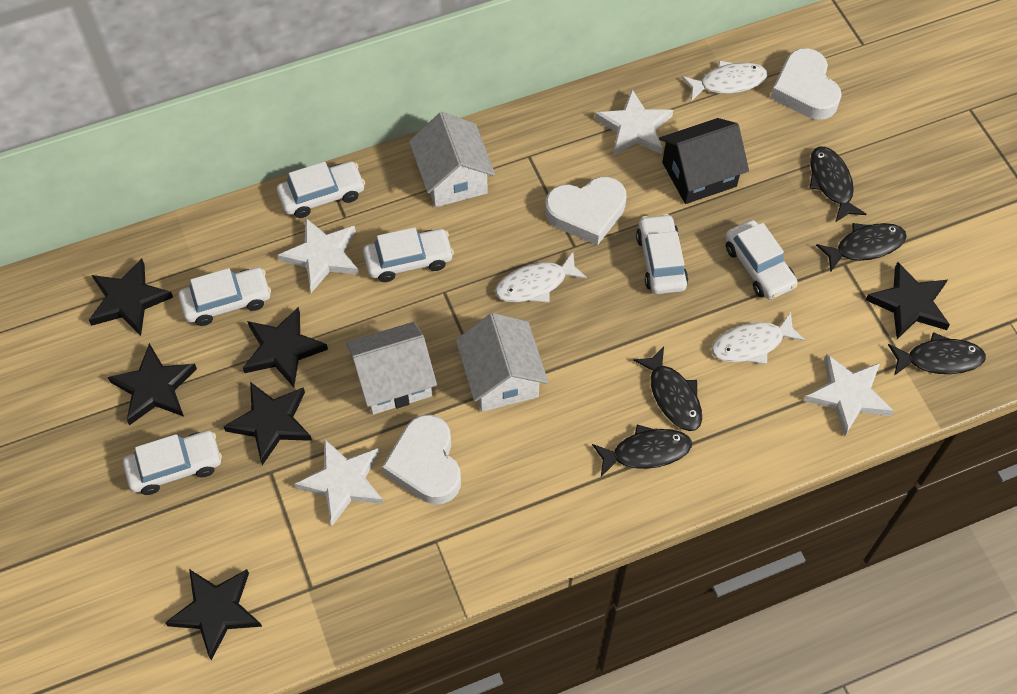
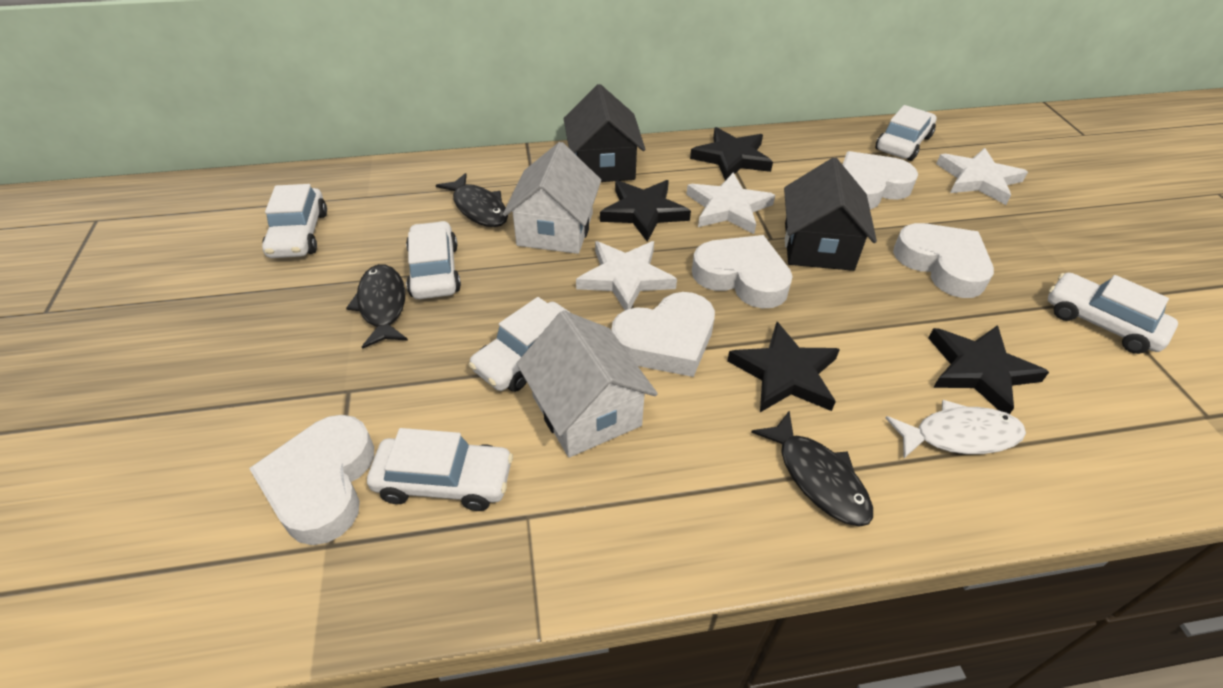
black fish: 5 -> 3
black house: 1 -> 2
black star: 6 -> 4
white fish: 3 -> 1
white heart: 3 -> 5
white house: 3 -> 2
white star: 4 -> 3

